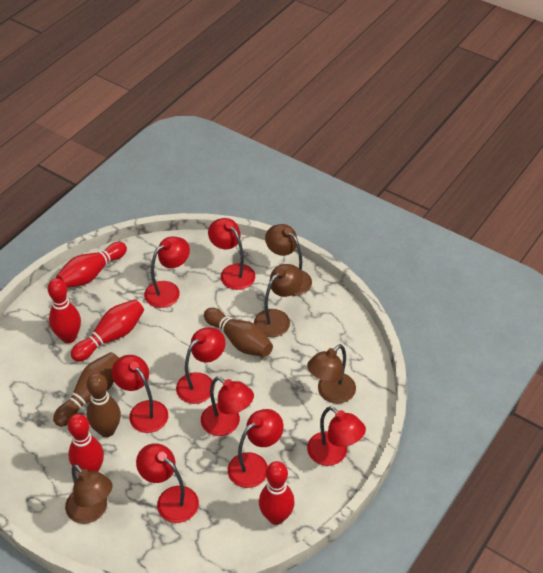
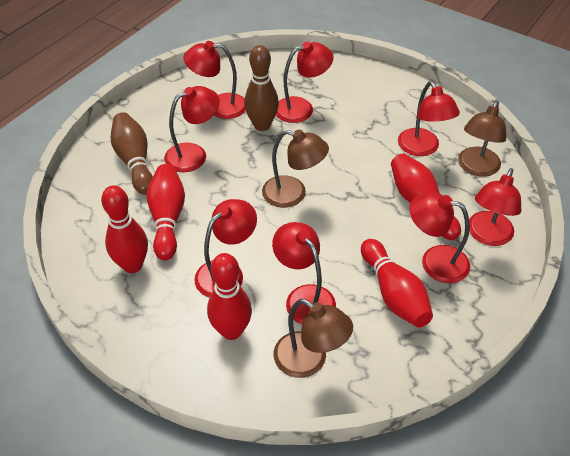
brown bowling pin: 3 -> 2
brown lamp: 4 -> 3

